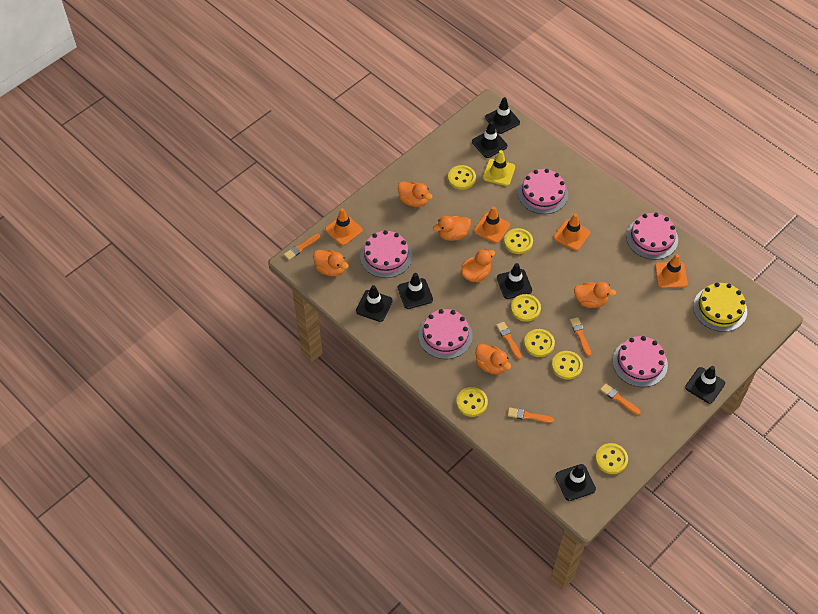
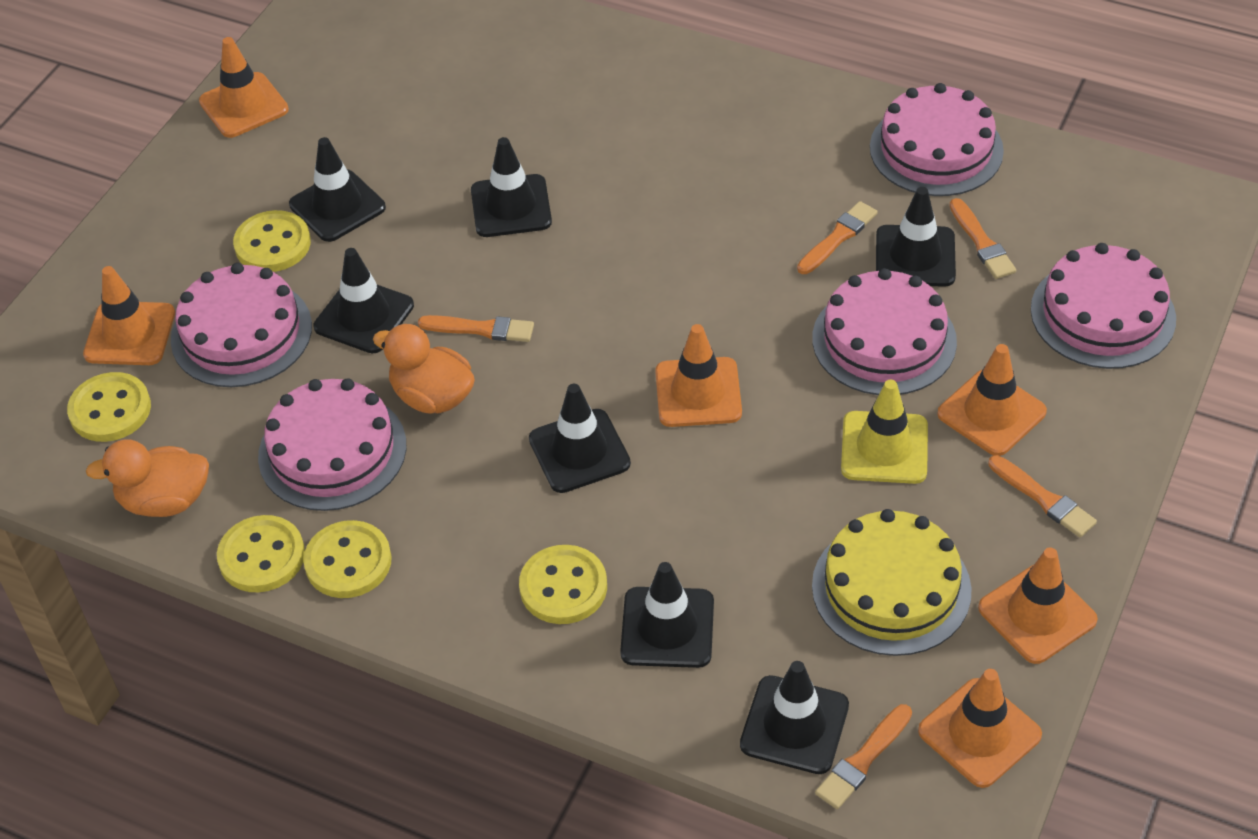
orange duck: 6 -> 2
orange traffic cone: 4 -> 6
yellow button: 7 -> 5

